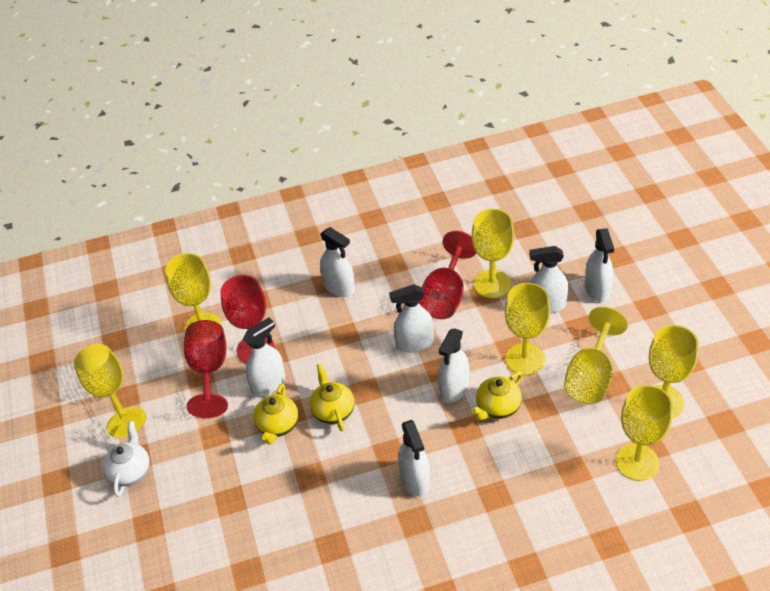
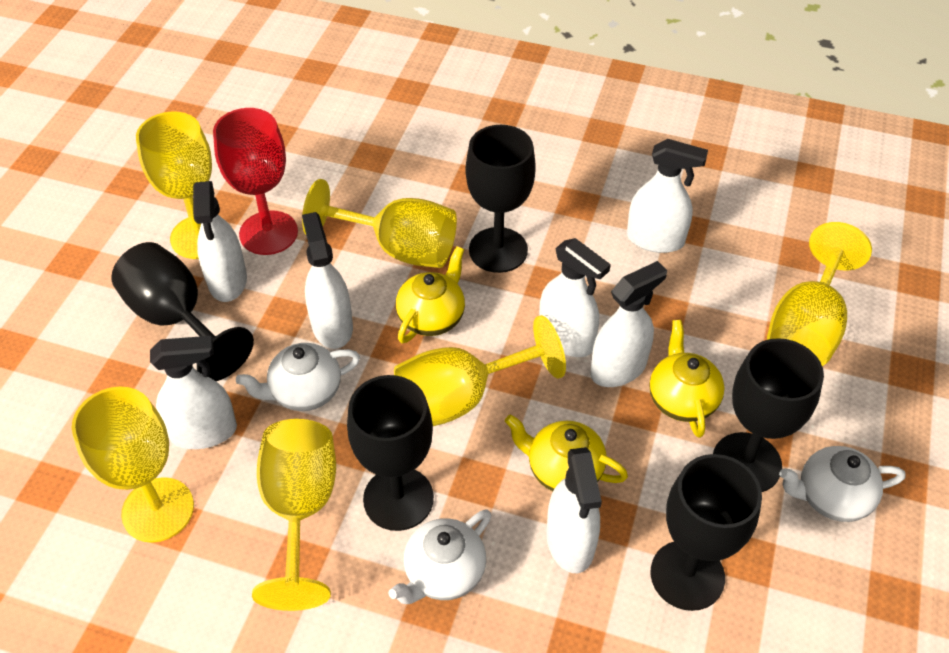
black goblet: 0 -> 5
red goblet: 3 -> 1
white teapot: 1 -> 3
yellow goblet: 7 -> 6

